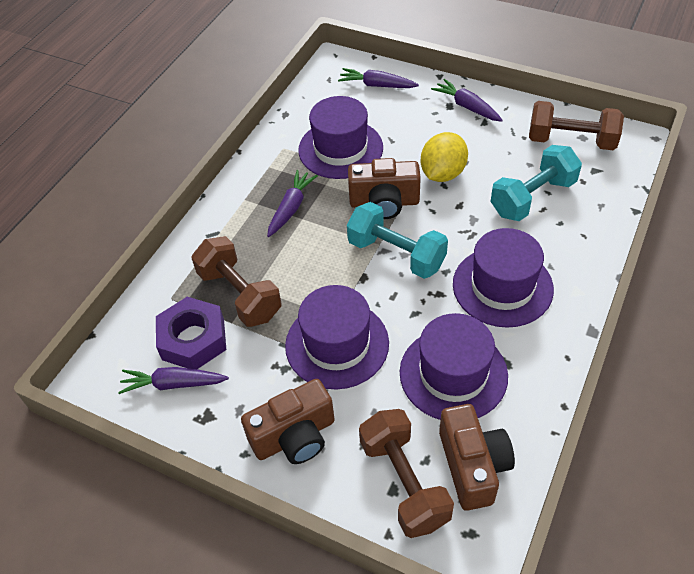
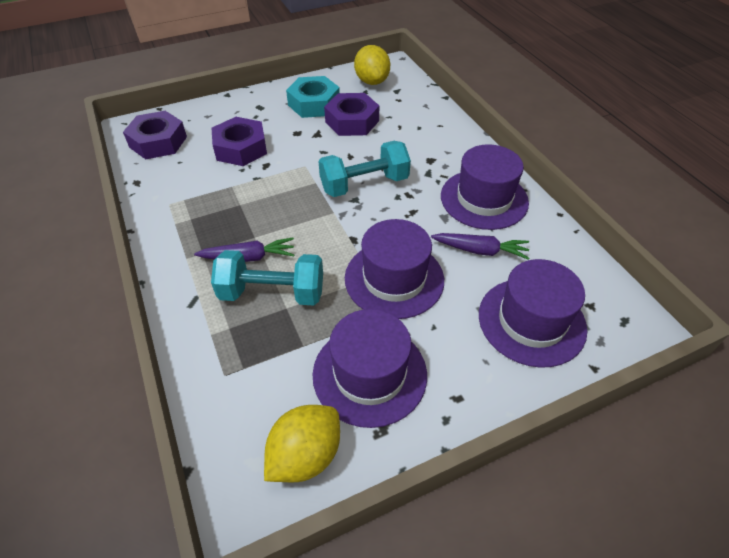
brown camera: 3 -> 0
brown dumbbell: 3 -> 0
purple carrot: 4 -> 2
purple nut: 1 -> 3
turquoise nut: 0 -> 1
yellow lemon: 1 -> 2

